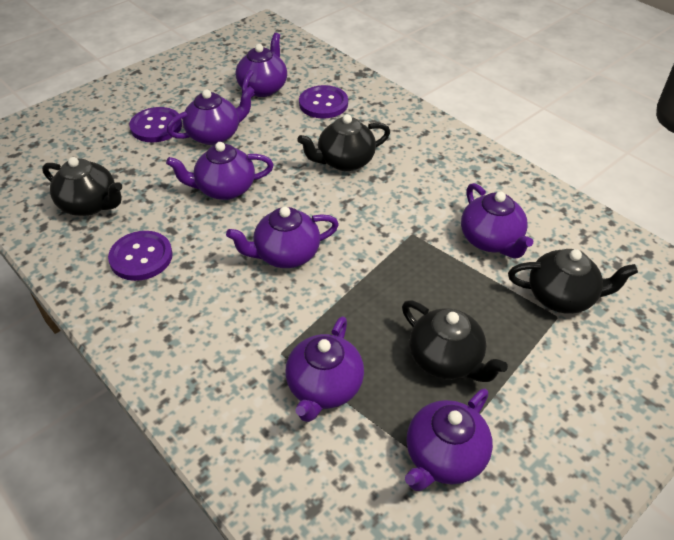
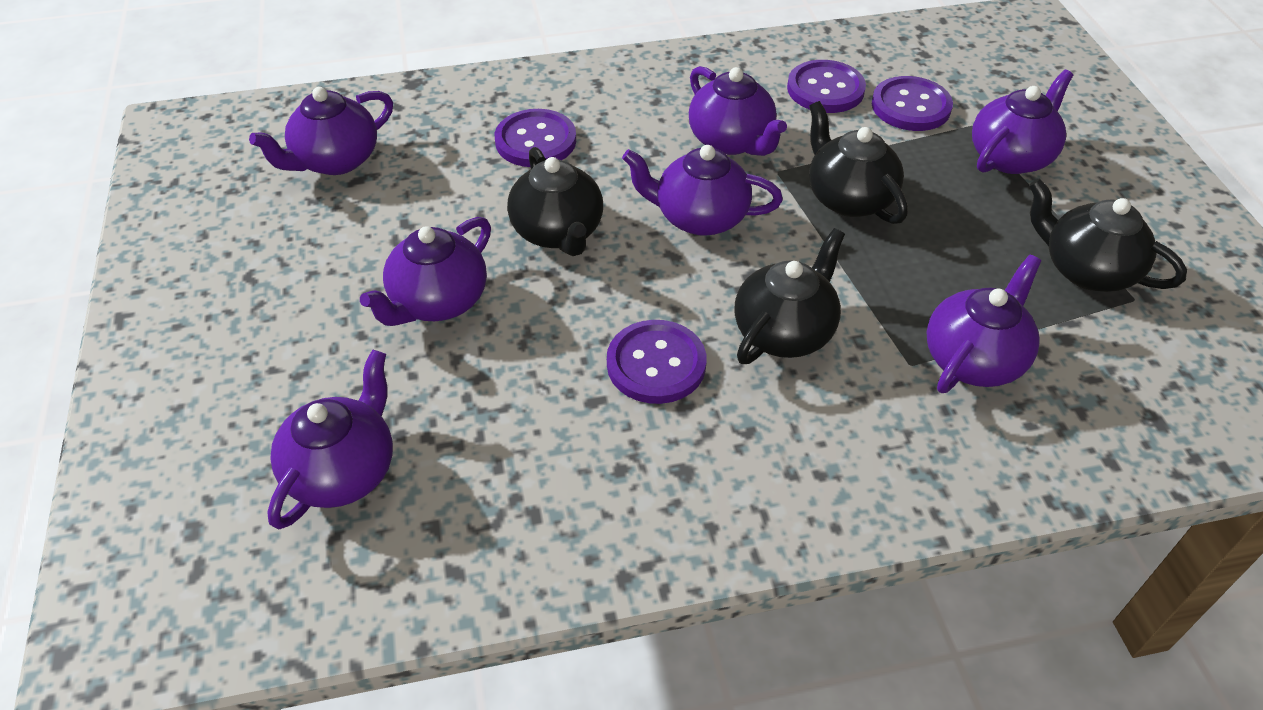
purple button: 3 -> 4

